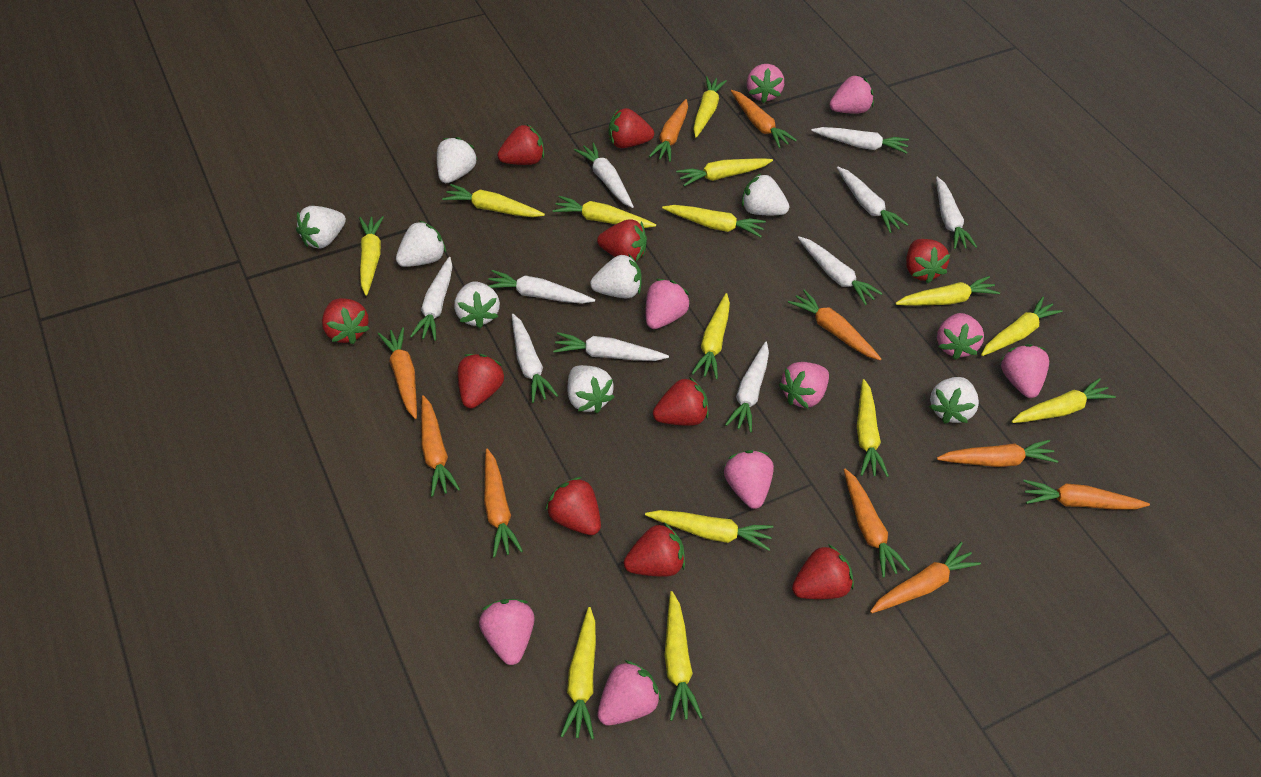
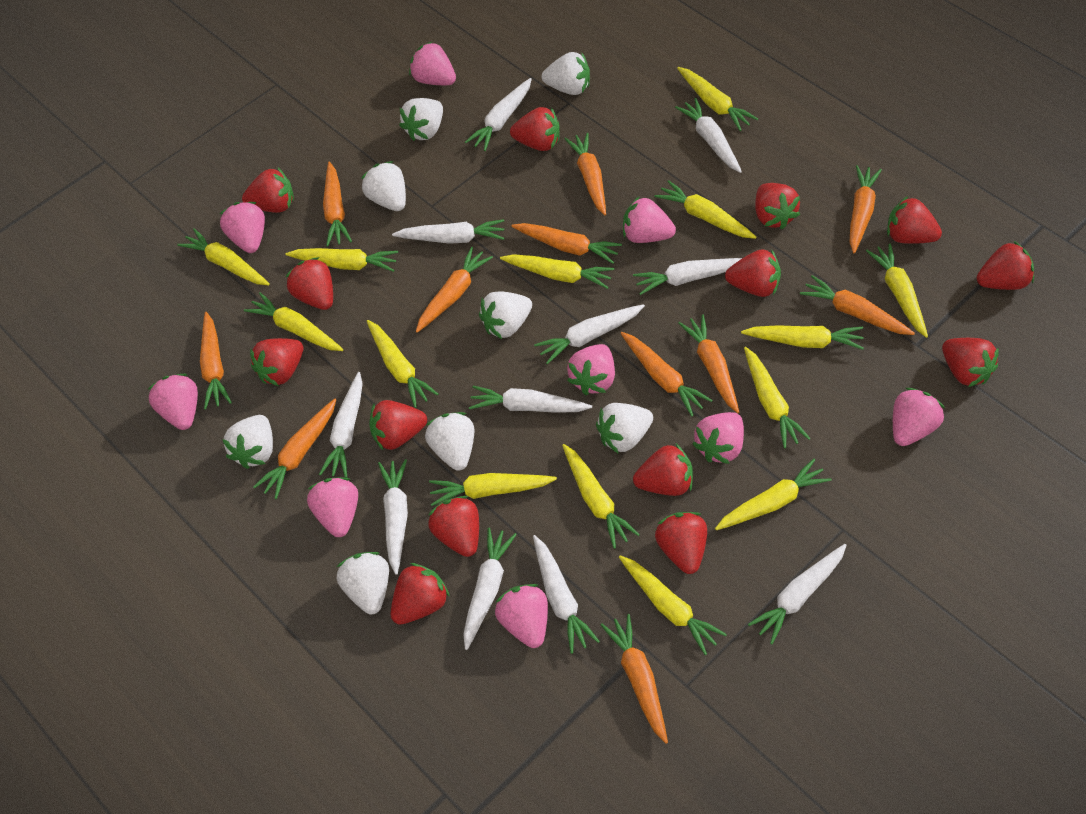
orange carrot: 10 -> 11
red strawberry: 10 -> 14
white carrot: 10 -> 11

